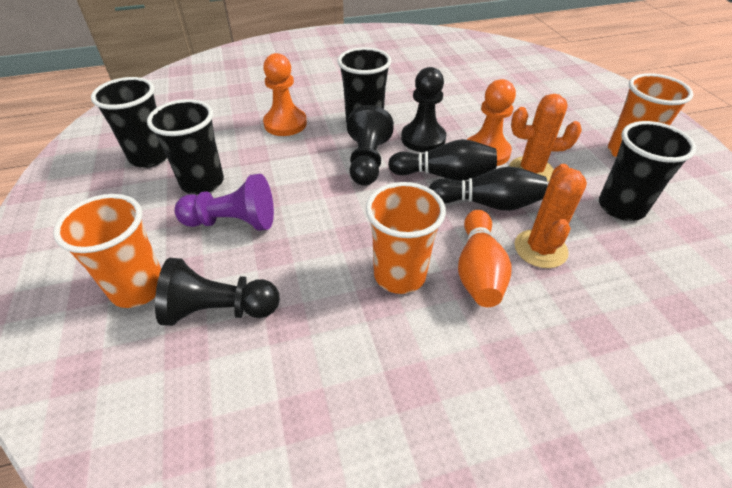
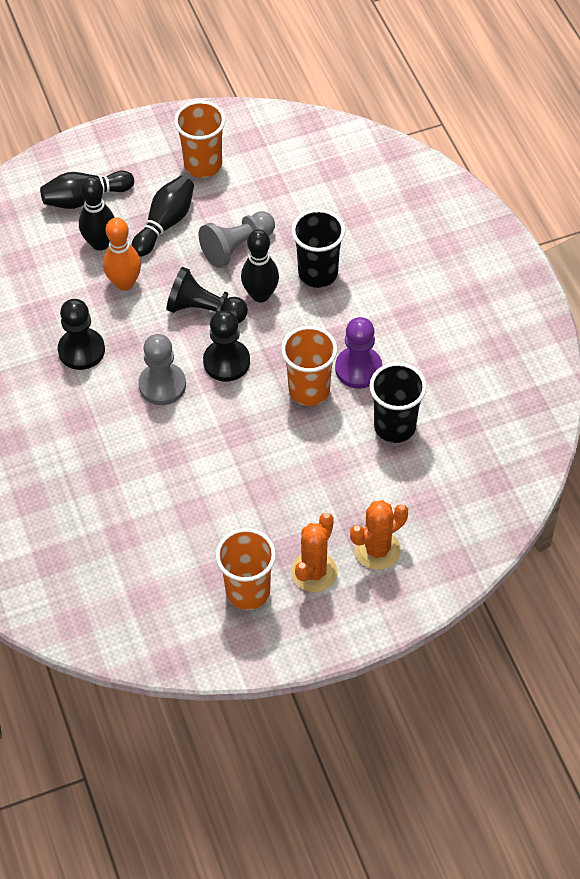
black bowling pin: 2 -> 4
black cup: 4 -> 2
grey pawn: 0 -> 2
orange pawn: 2 -> 0

